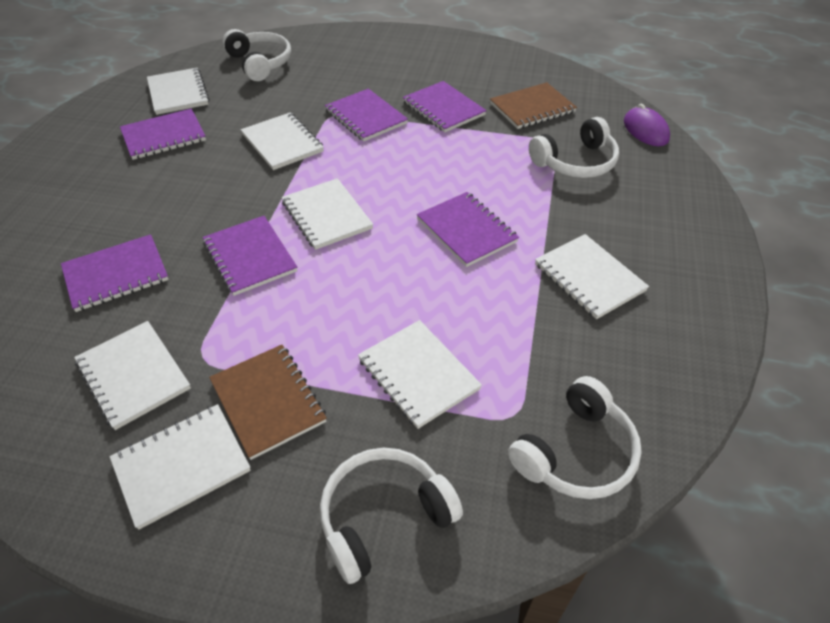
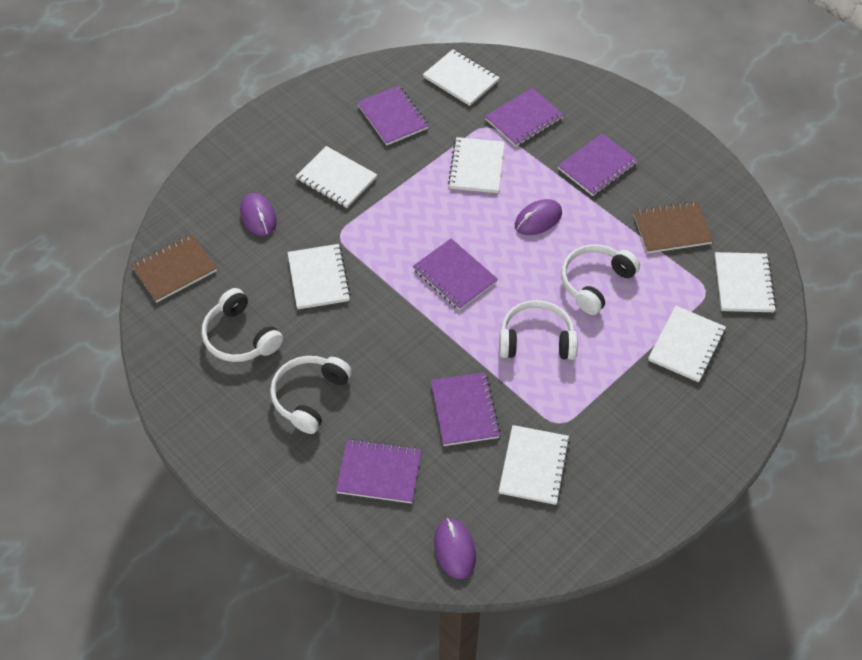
purple mouse: 1 -> 3

